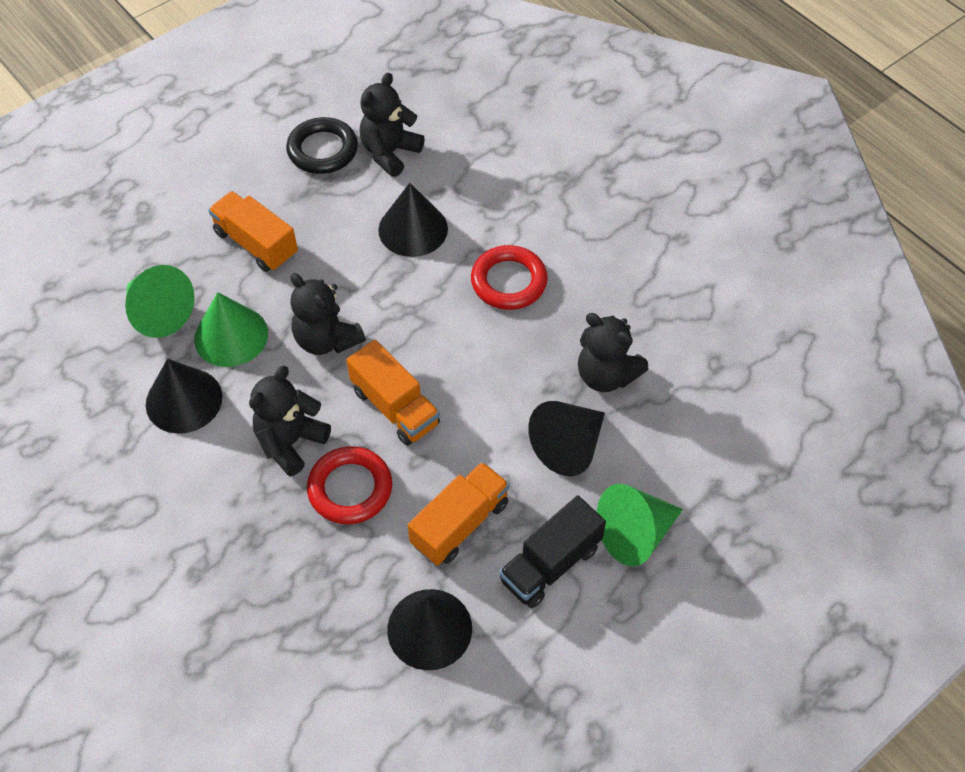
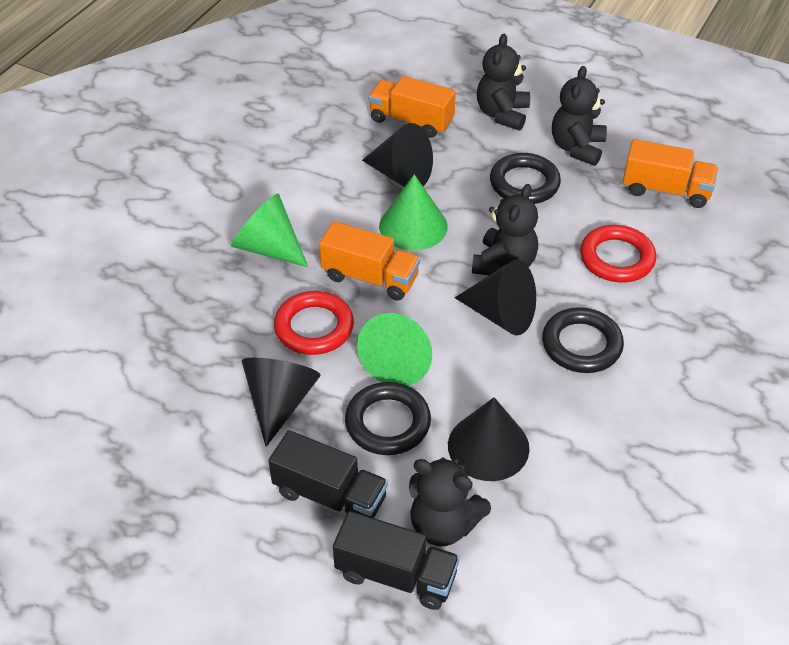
black ring: 1 -> 3
black truck: 1 -> 2

